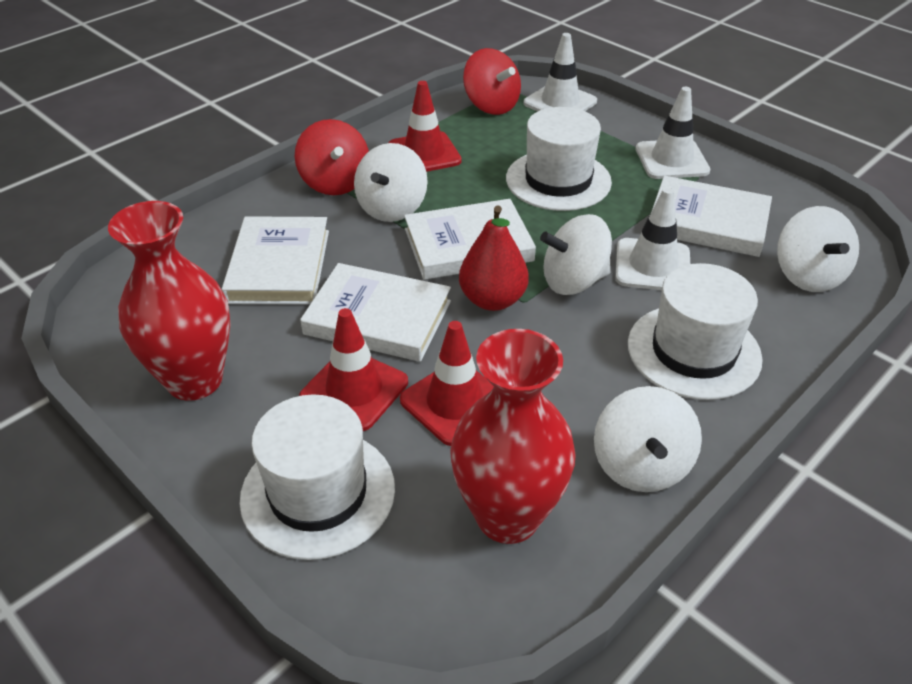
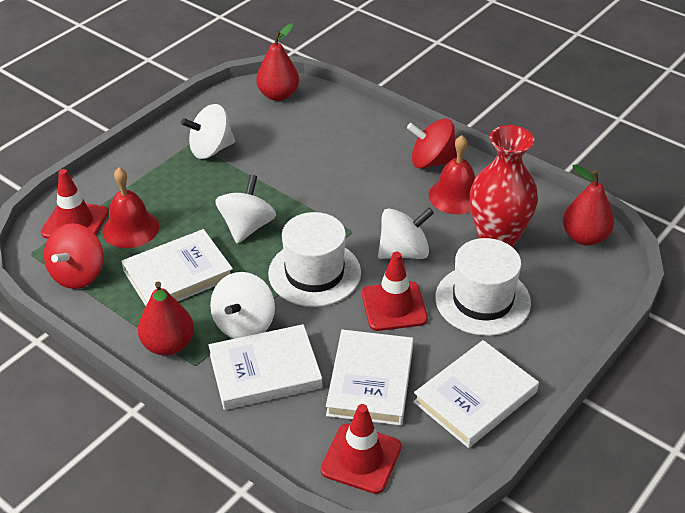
red bell: 0 -> 2
red pear: 1 -> 3
red vase: 2 -> 1
white hat: 3 -> 2
white traffic cone: 3 -> 0

